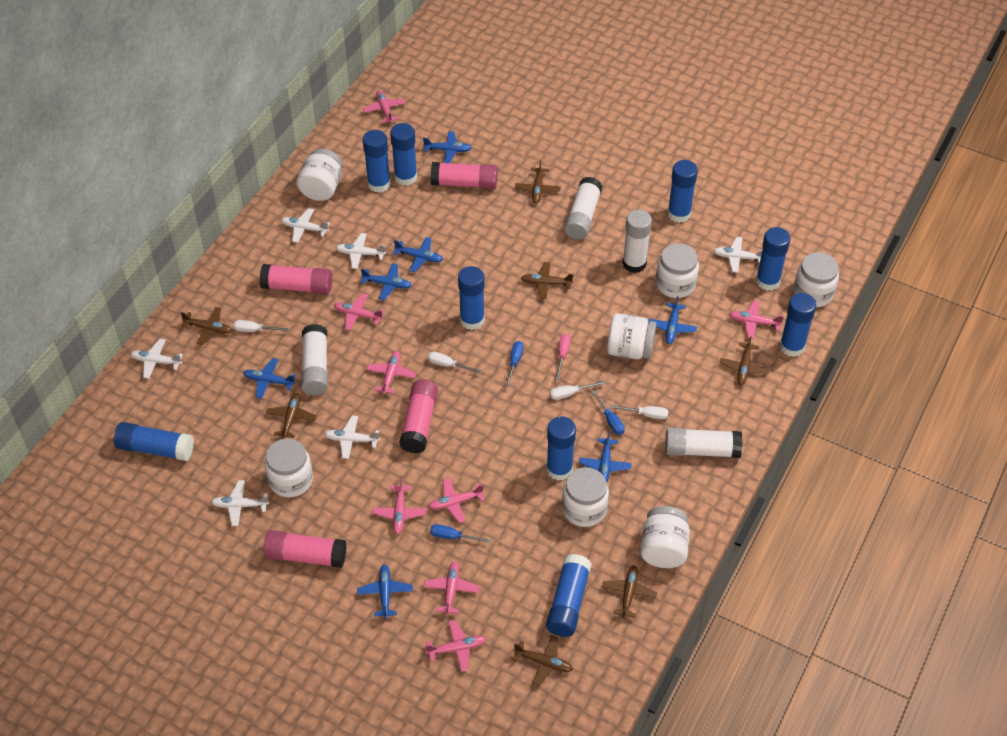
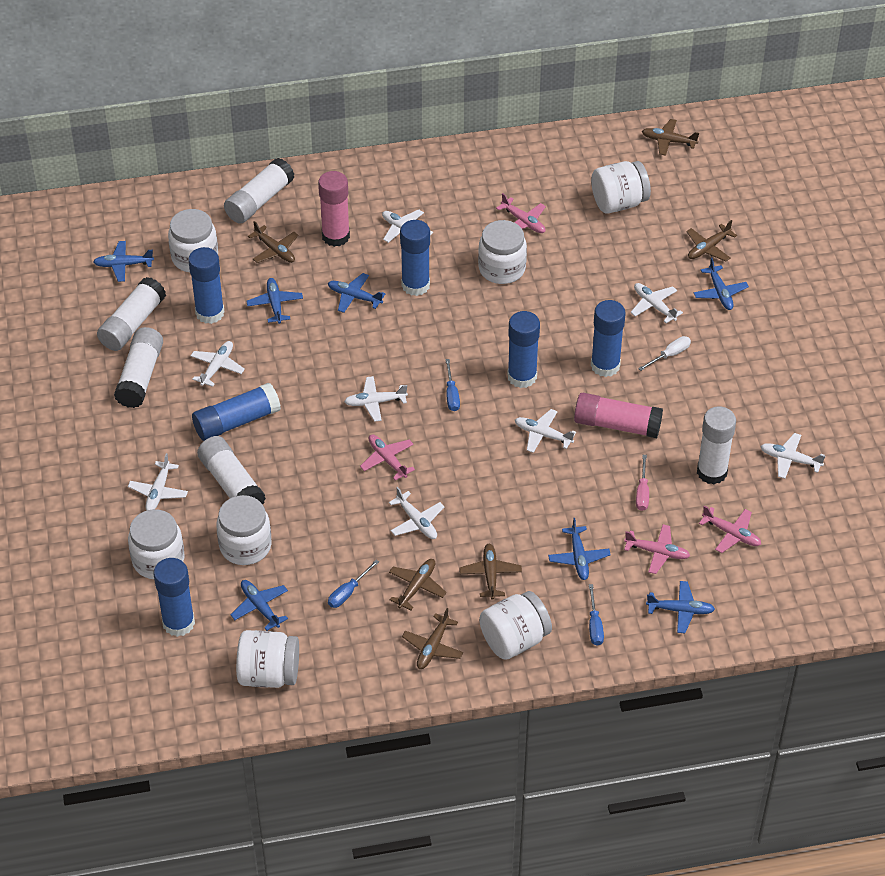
blue glue stick: 9 -> 6
brown plane: 7 -> 6
pink glue stick: 4 -> 2
pink plane: 8 -> 4
white glue stick: 4 -> 5
white plane: 6 -> 8
white screwdriver: 4 -> 1

